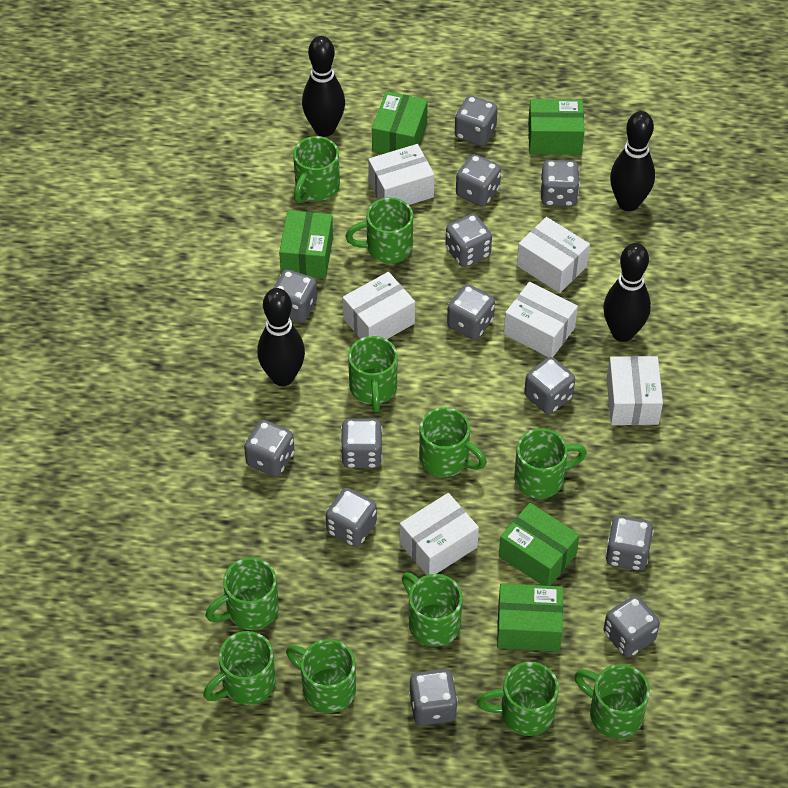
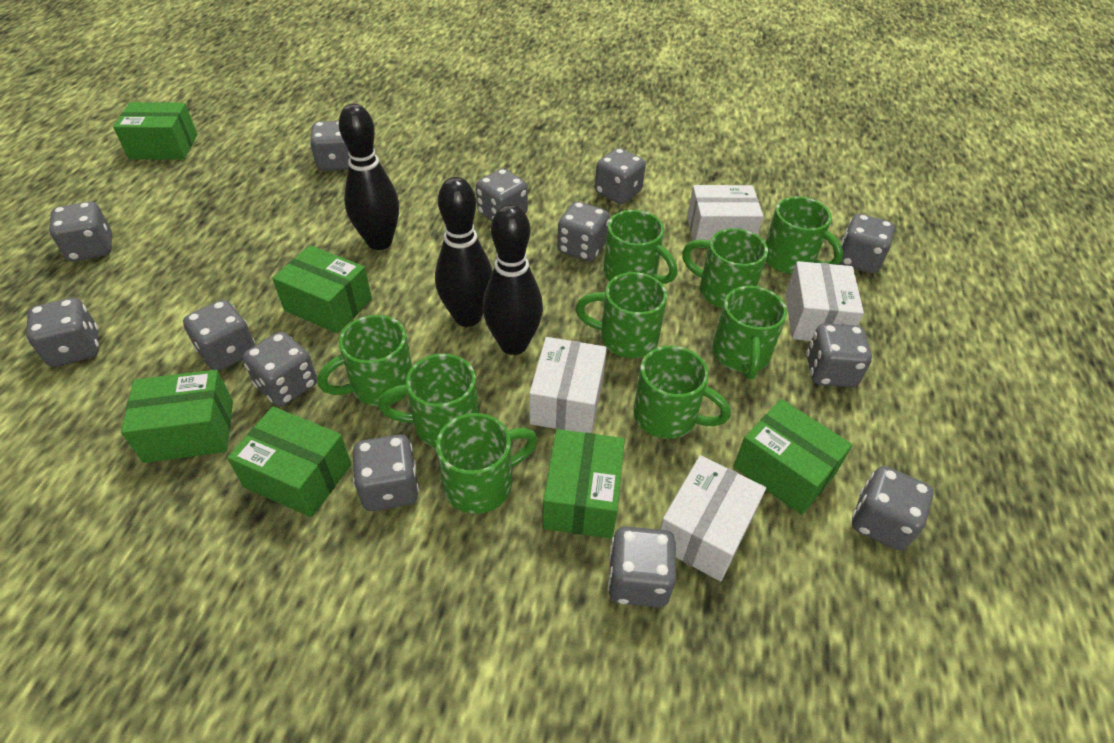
black bowling pin: 4 -> 3
green box: 5 -> 6
green mug: 11 -> 9
white box: 6 -> 4

